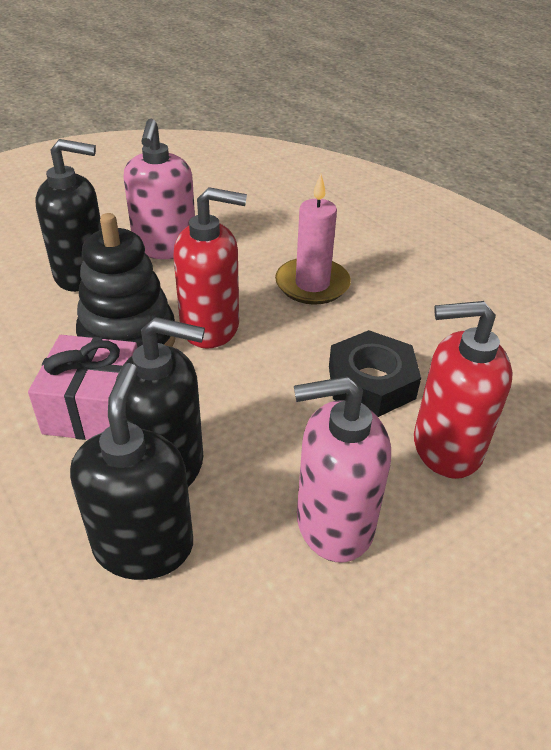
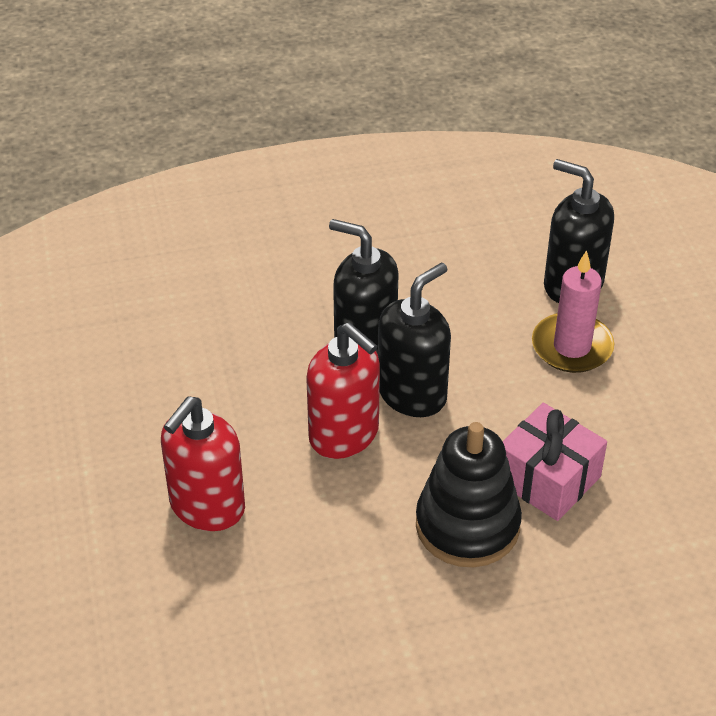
black nut: 1 -> 0
pink soap dispenser: 2 -> 0

